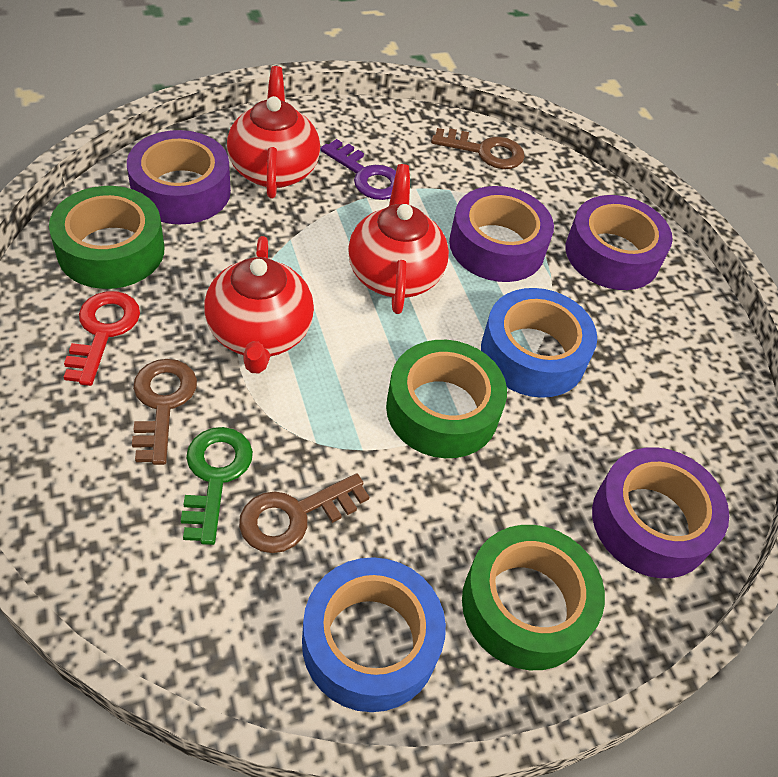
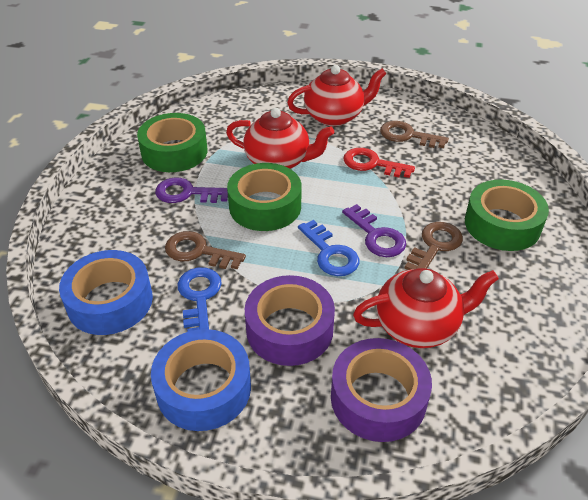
blue key: 0 -> 2
green key: 1 -> 0
purple key: 1 -> 2
purple tape: 4 -> 2

